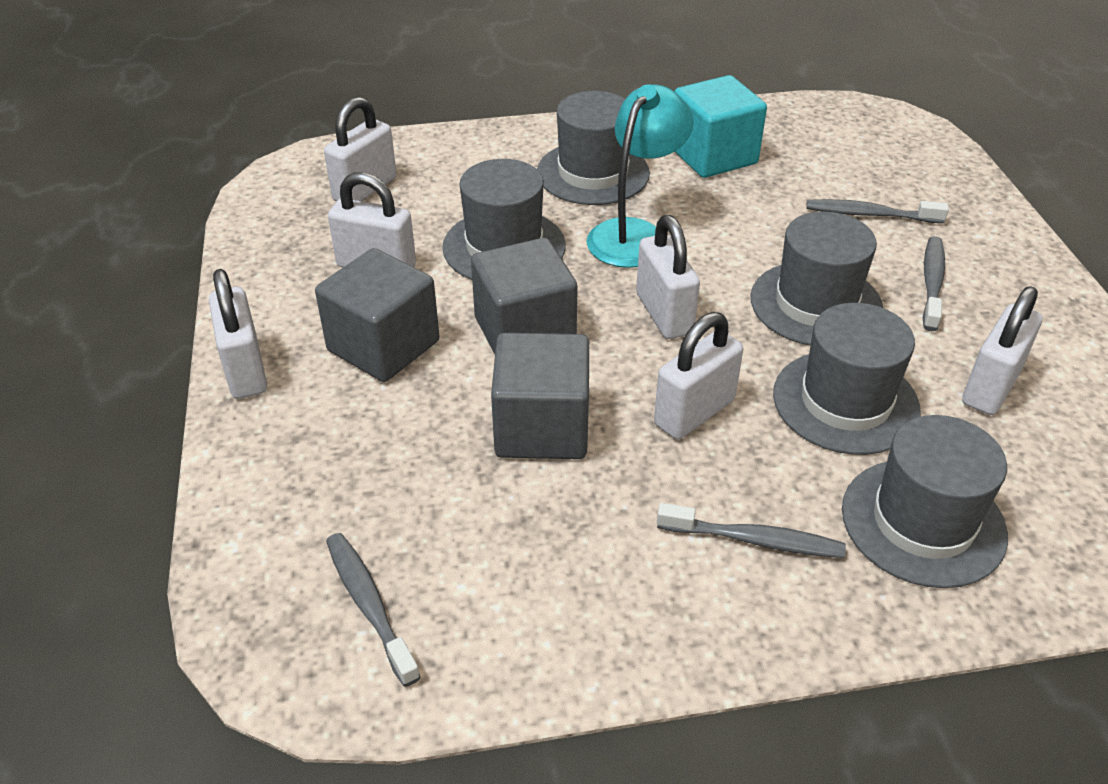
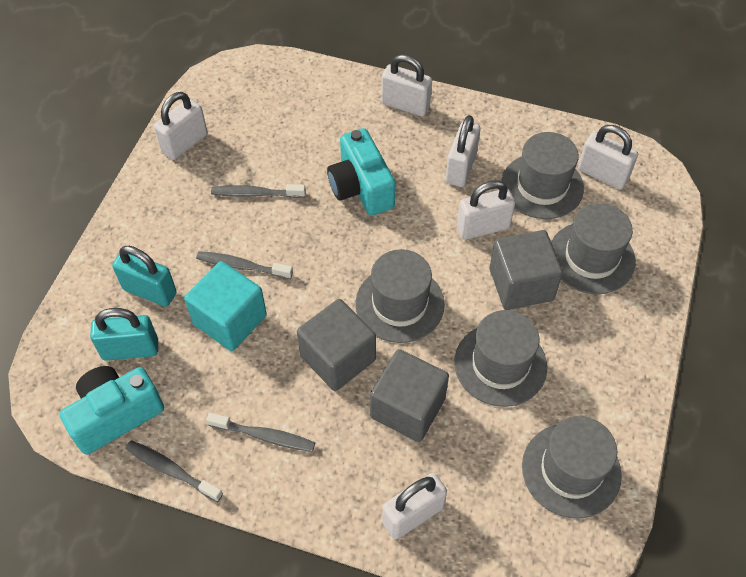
turquoise camera: 0 -> 2
turquoise lamp: 1 -> 0
turquoise padlock: 0 -> 2

